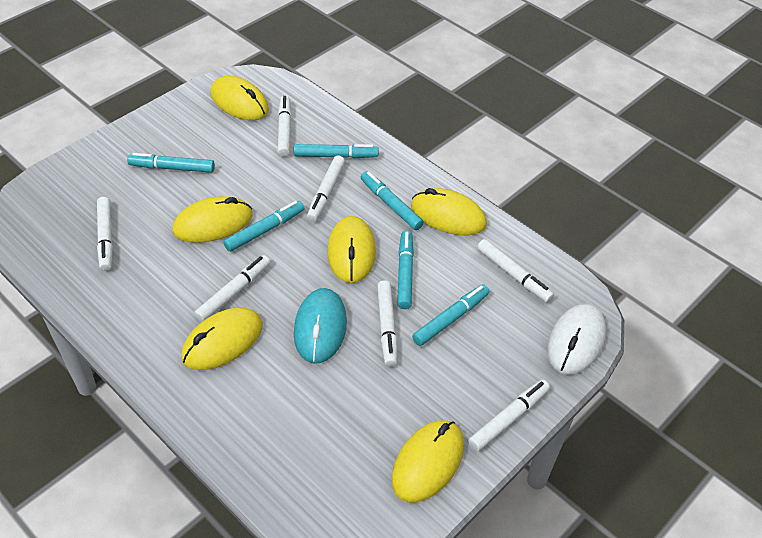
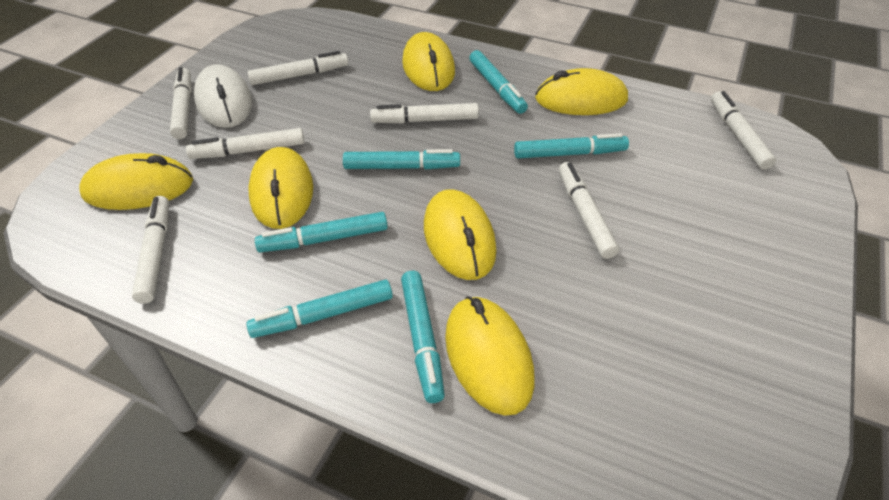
turquoise mouse: 1 -> 0

